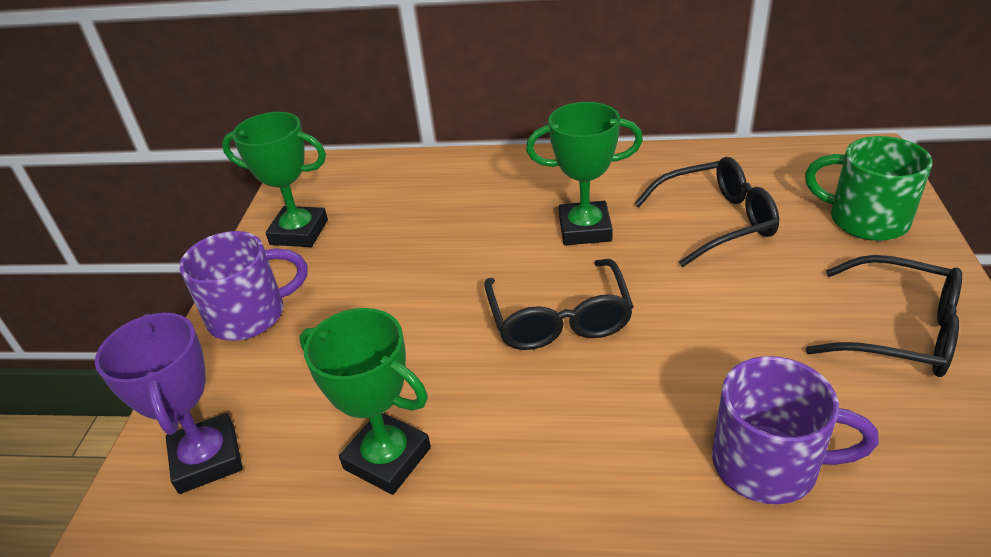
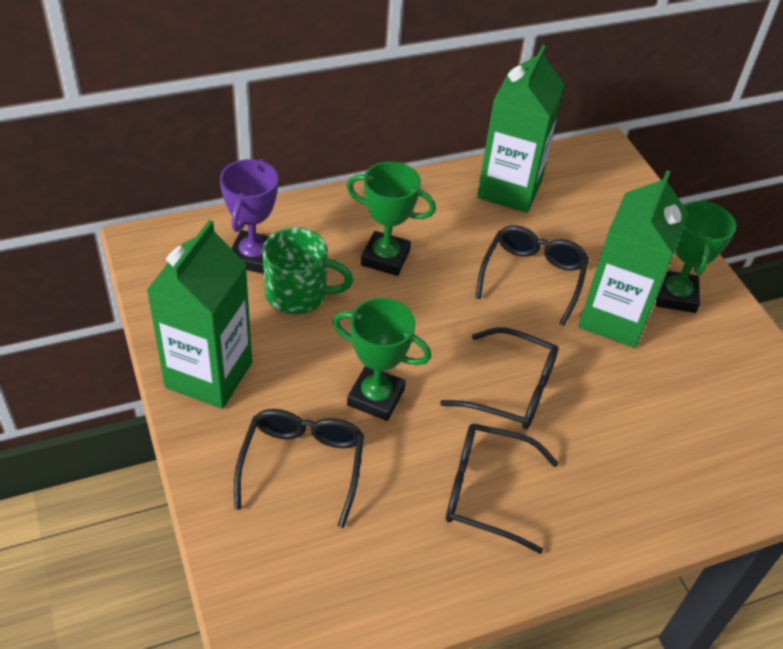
black glasses: 3 -> 4
green carton: 0 -> 3
purple mug: 2 -> 0

